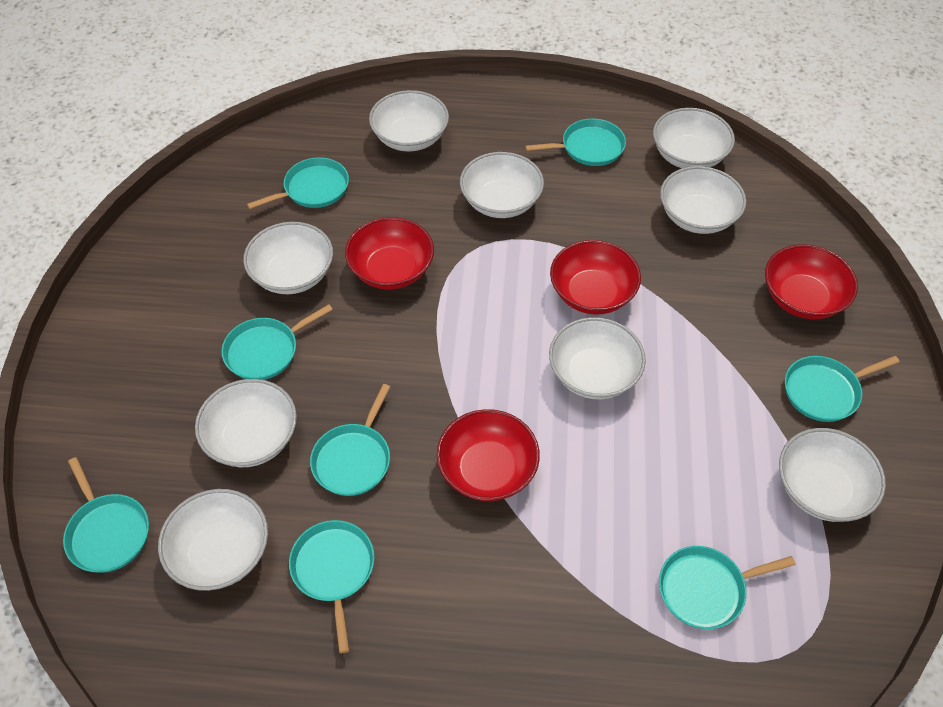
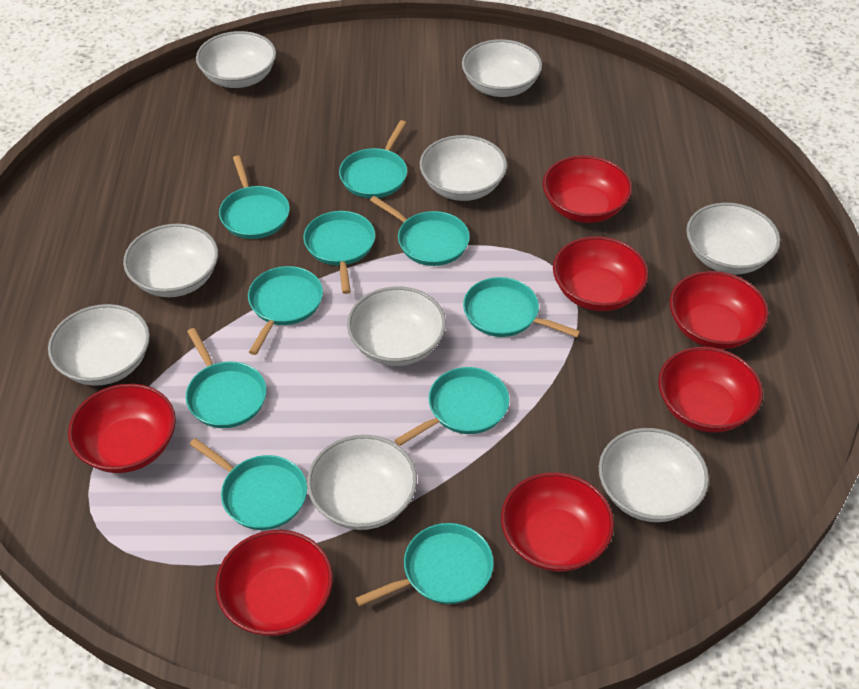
red bowl: 4 -> 7
turquoise pan: 8 -> 10

